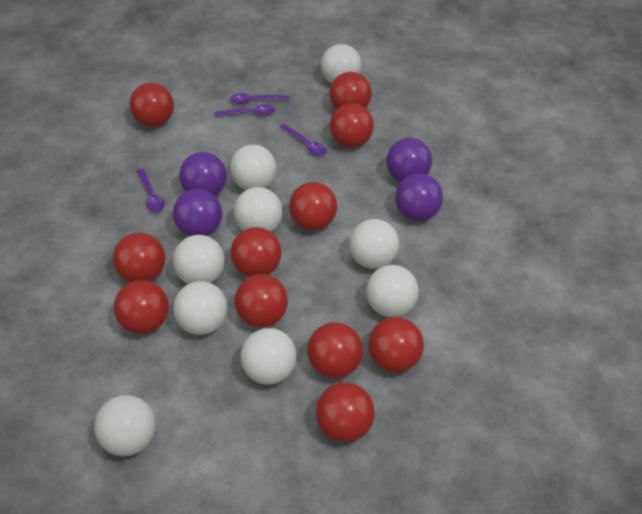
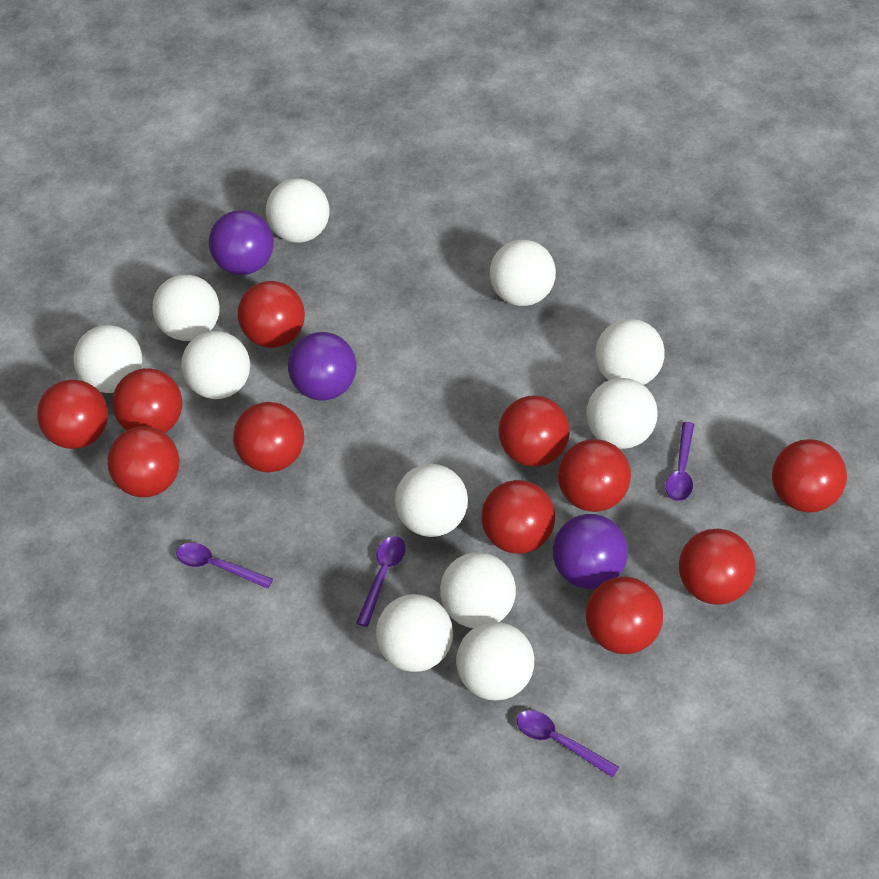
purple ball: 4 -> 3
white ball: 9 -> 11

